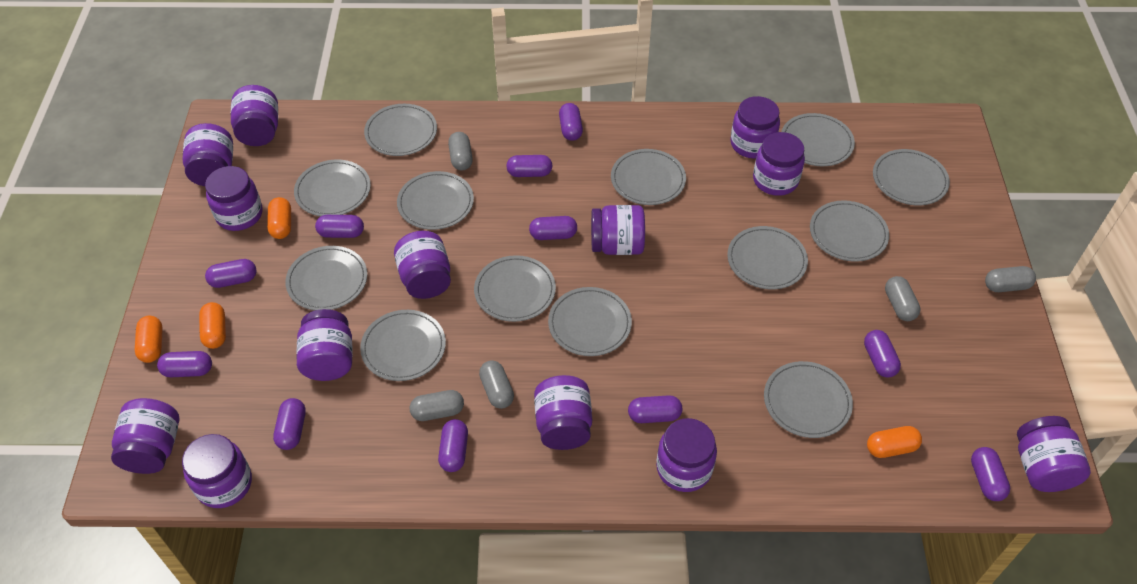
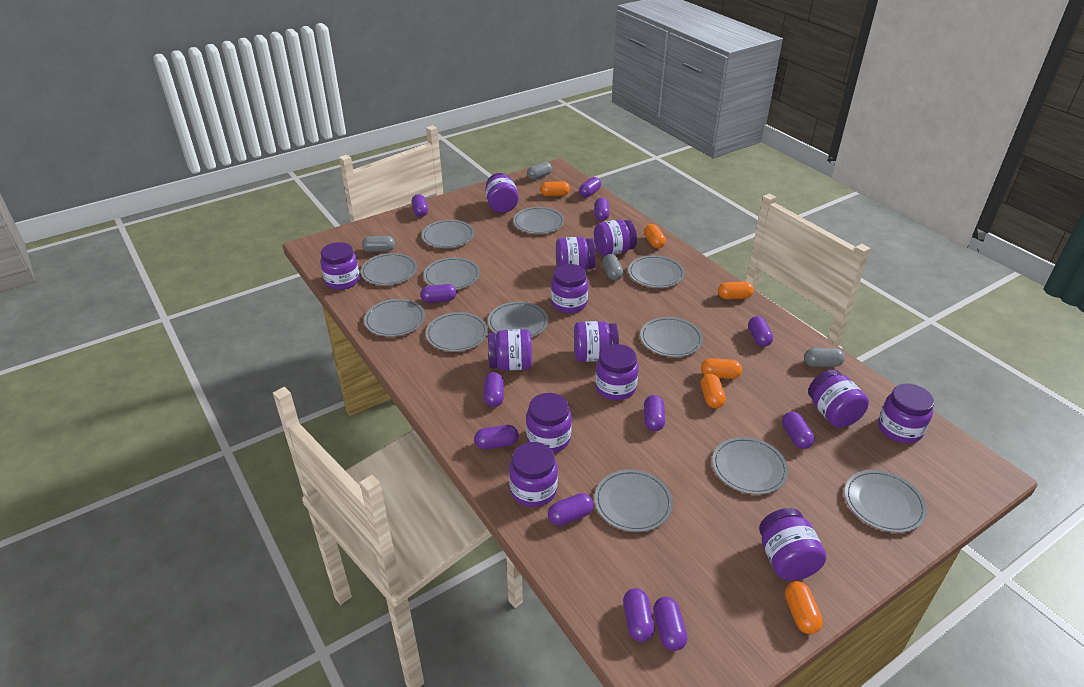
grey capsule: 5 -> 4
grey plate: 13 -> 12
orange capsule: 4 -> 6
purple capsule: 11 -> 12

